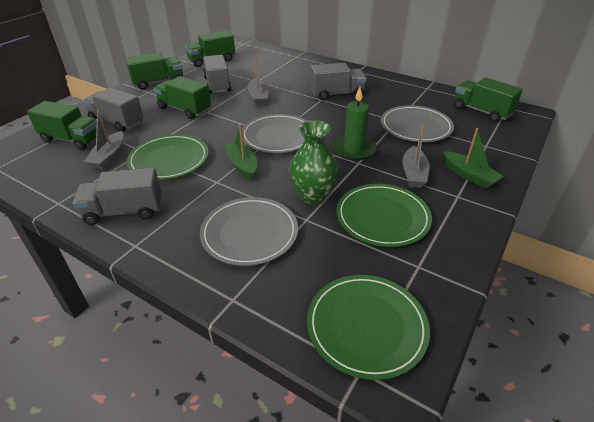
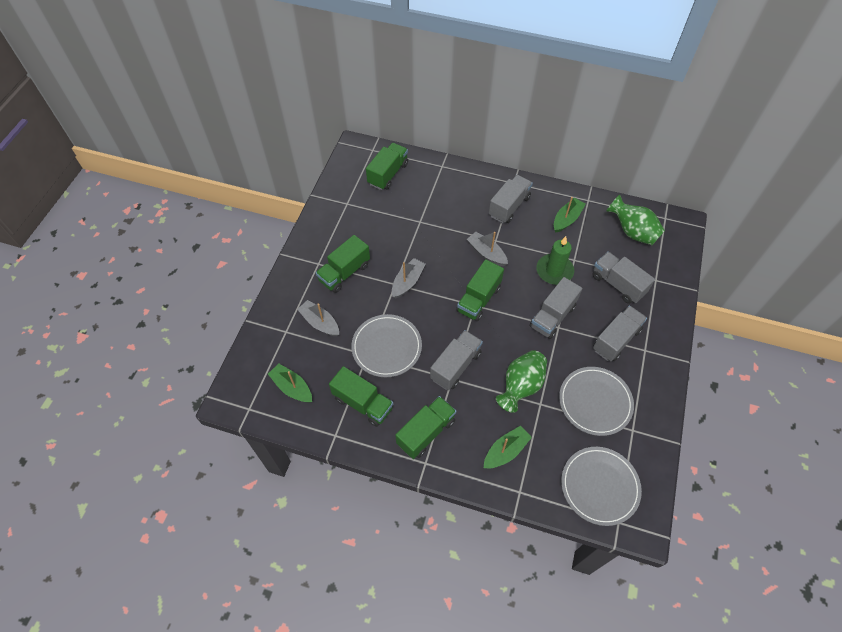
green boat: 2 -> 3
green plate: 3 -> 0
green vase: 1 -> 2
grey truck: 4 -> 5

